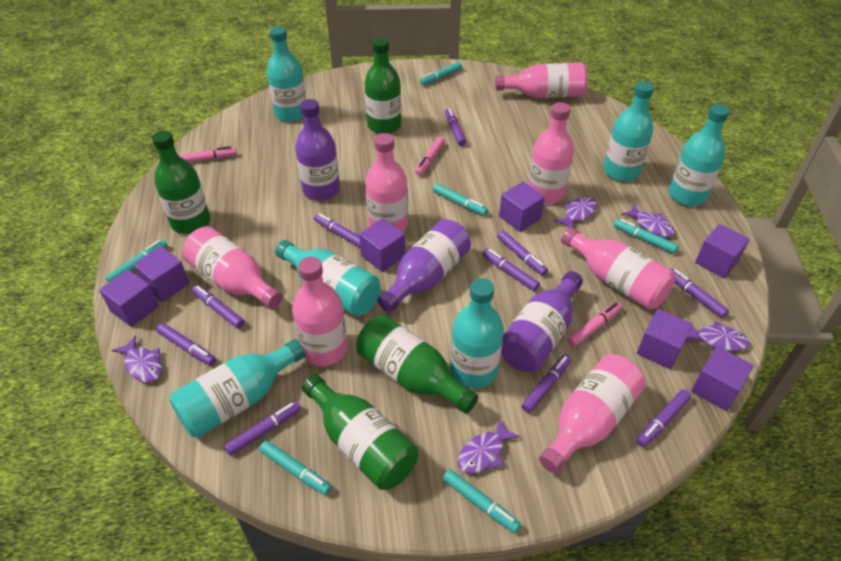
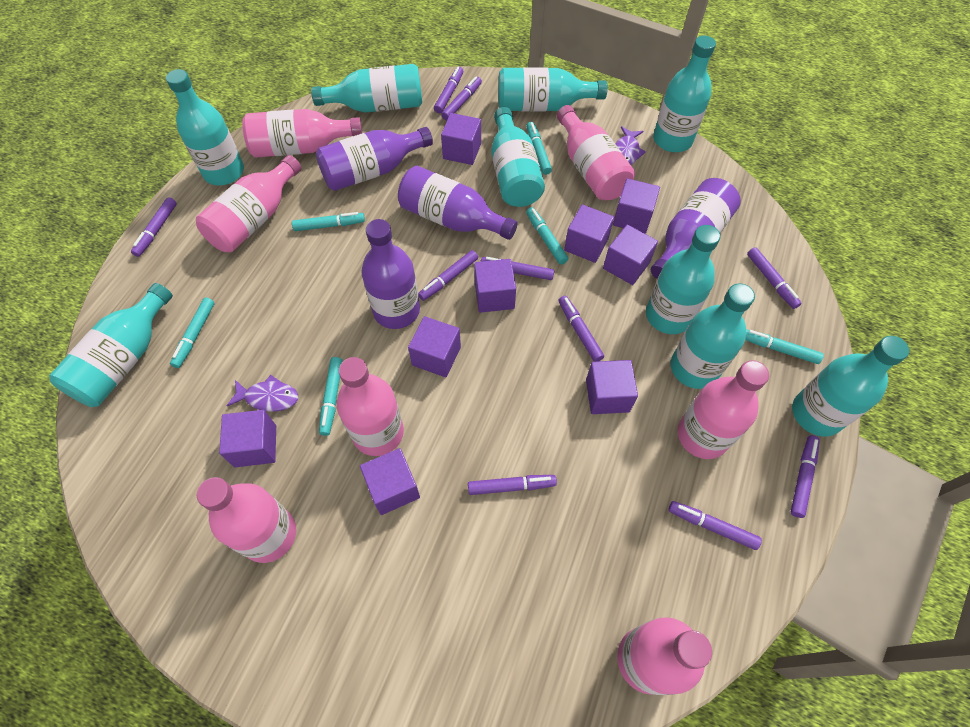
green bottle: 4 -> 0
pink marker: 3 -> 0
purple bottle: 3 -> 4
purple cube: 7 -> 9
purple fish: 5 -> 2
turquoise bottle: 6 -> 9

